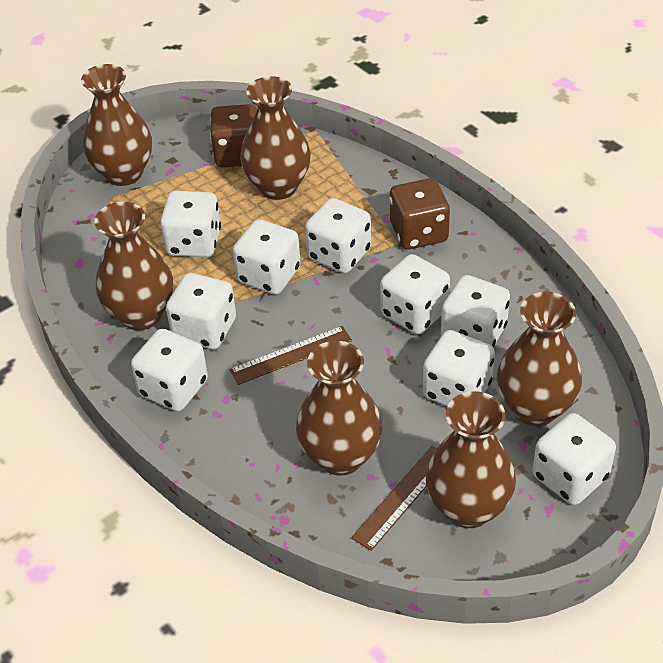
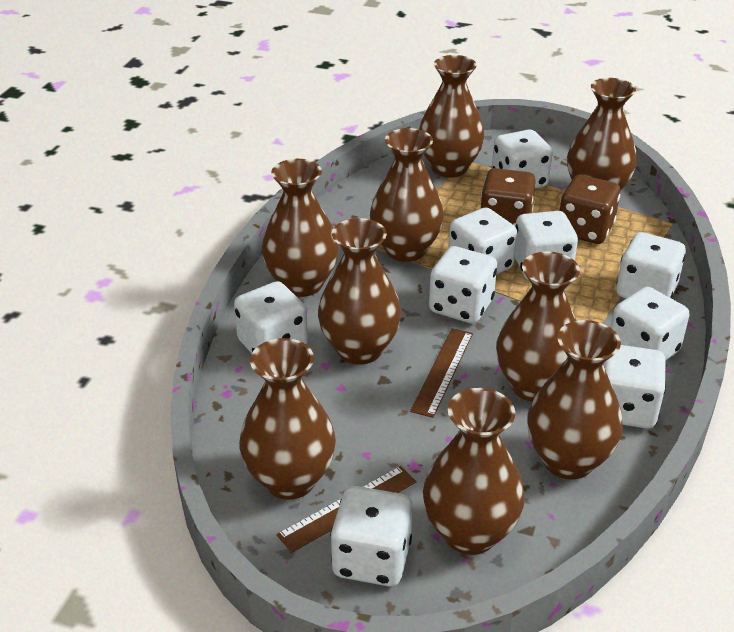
brown vase: 6 -> 9

